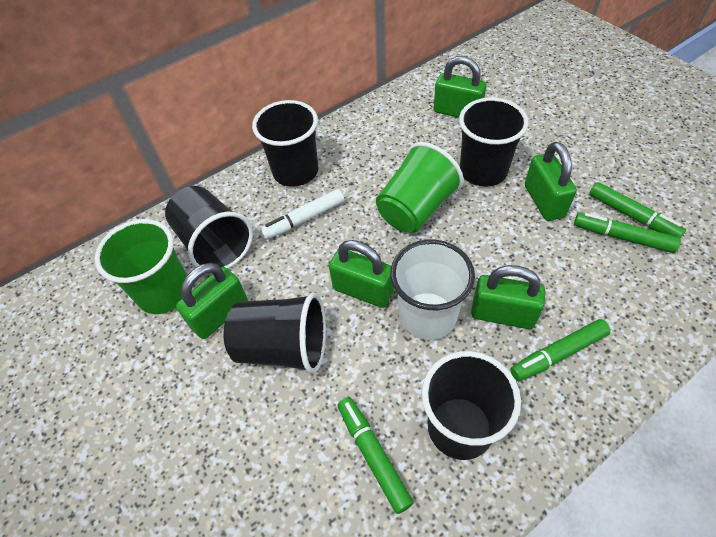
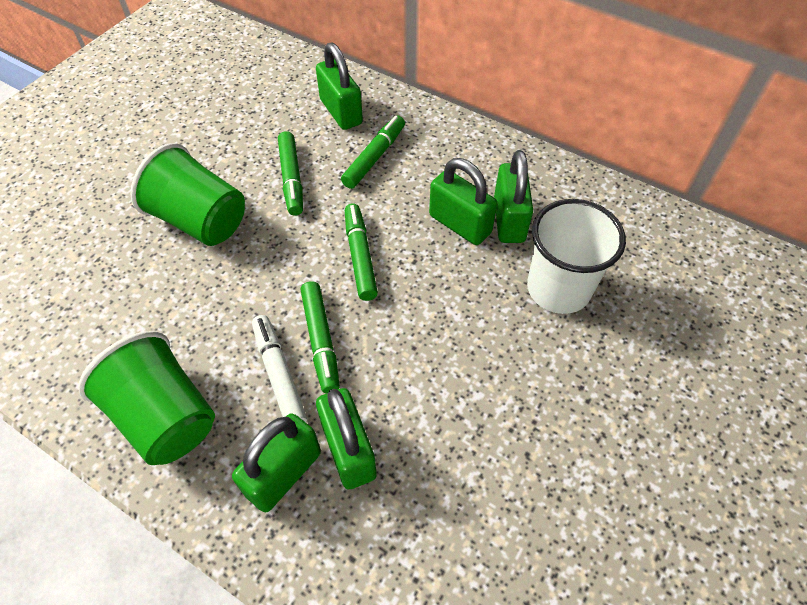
black cup: 5 -> 0

